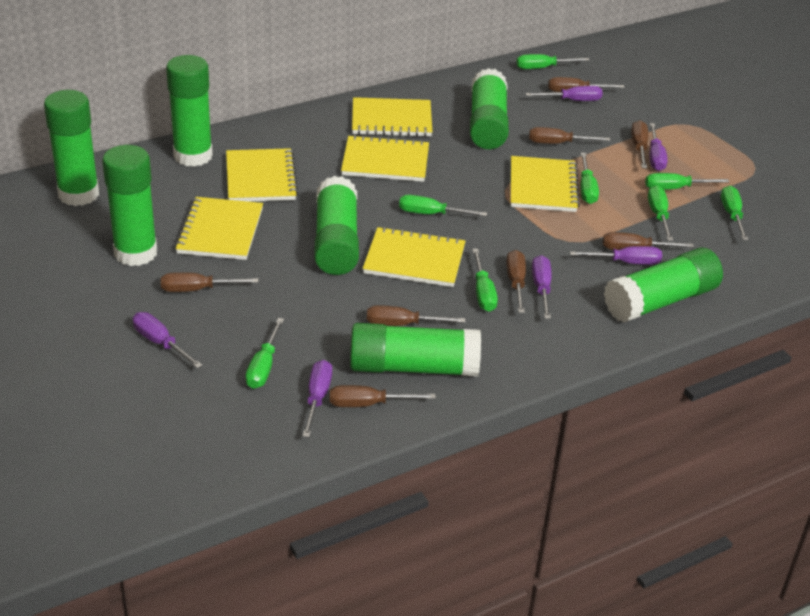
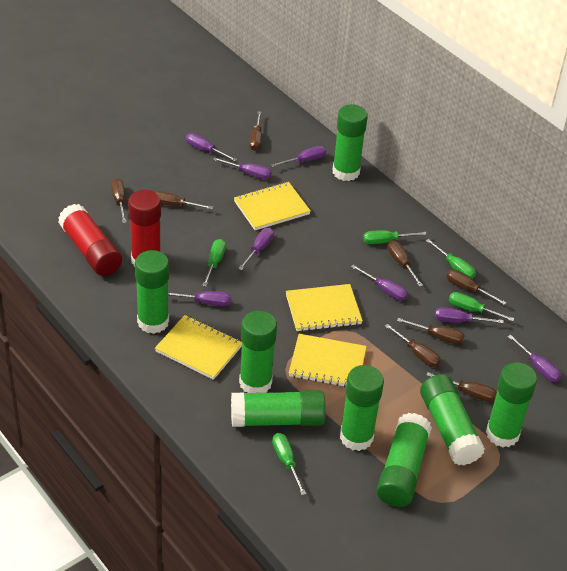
green glue stick: 7 -> 8
green screwdriver: 8 -> 5
purple screwdriver: 6 -> 8
red glue stick: 0 -> 2
yellow notebook: 6 -> 4

